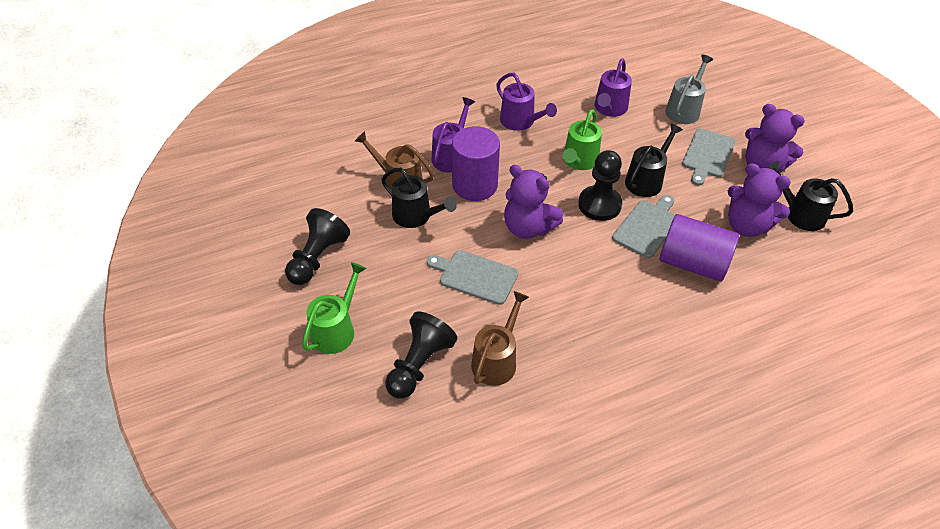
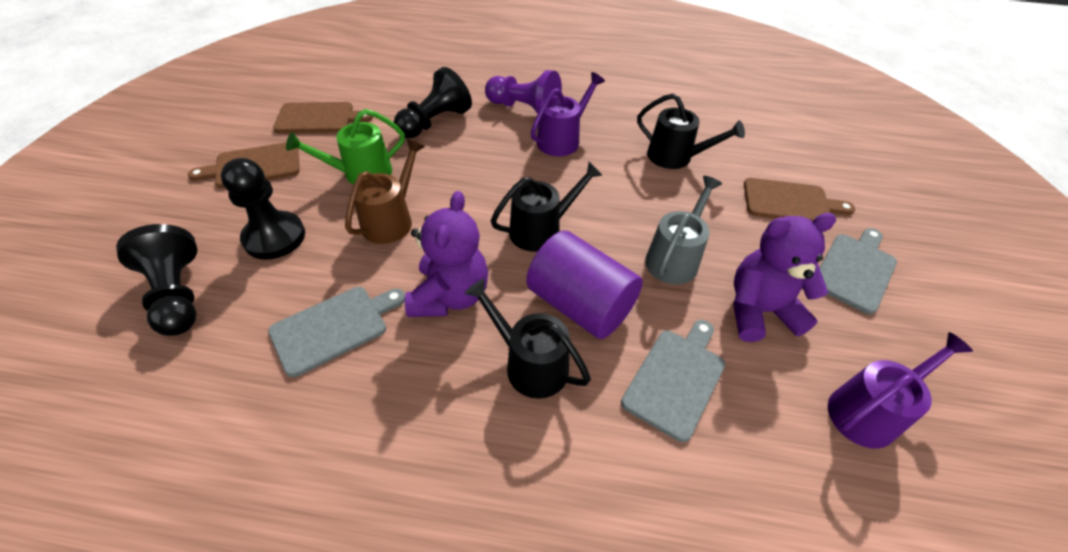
brown cutting board: 0 -> 3
brown watering can: 2 -> 1
green watering can: 2 -> 1
purple cylinder: 2 -> 1
purple pawn: 0 -> 1
purple teddy bear: 3 -> 2
purple watering can: 3 -> 2

